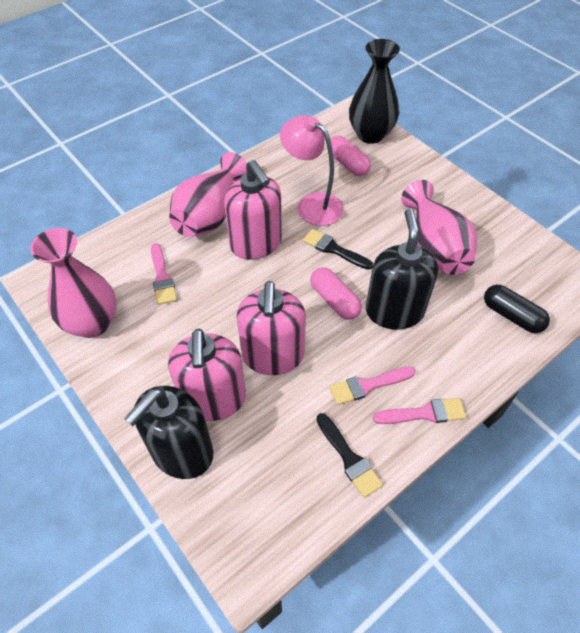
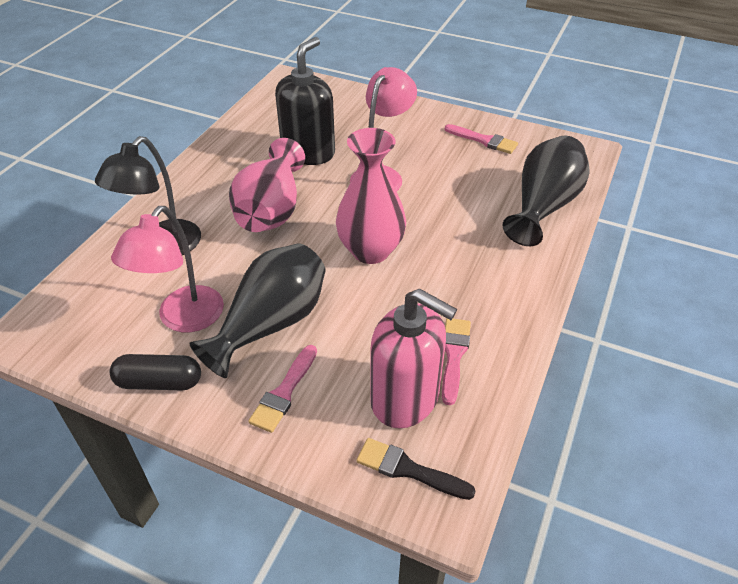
black brush: 2 -> 1
black lamp: 0 -> 1
black soap dispenser: 2 -> 1
black vase: 1 -> 2
pink capsule: 2 -> 0
pink lamp: 1 -> 2
pink soap dispenser: 3 -> 1
pink vase: 3 -> 2

